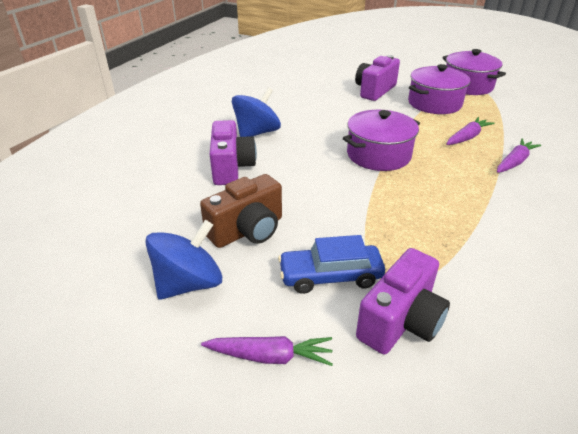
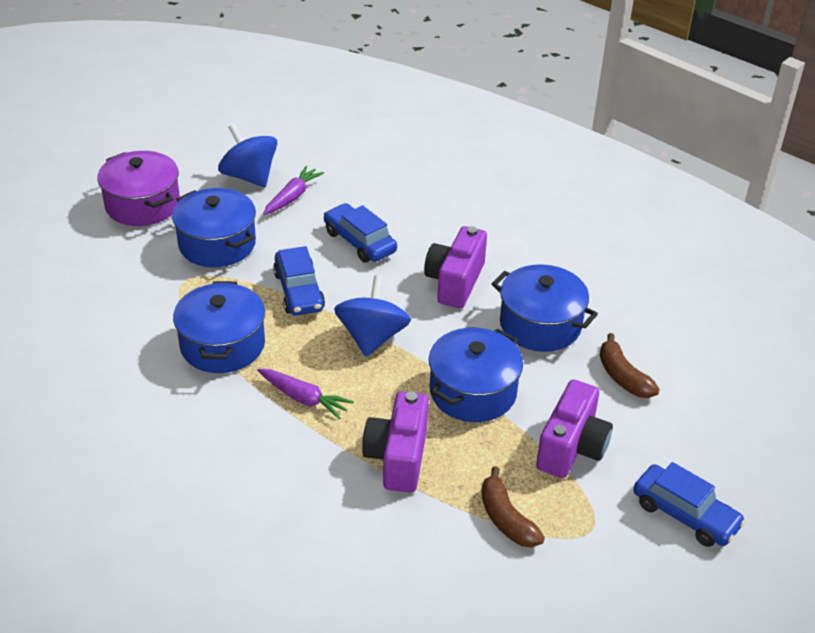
blue car: 1 -> 3
blue pot: 0 -> 4
brown banana: 0 -> 2
brown camera: 1 -> 0
purple carrot: 3 -> 2
purple pot: 3 -> 1

